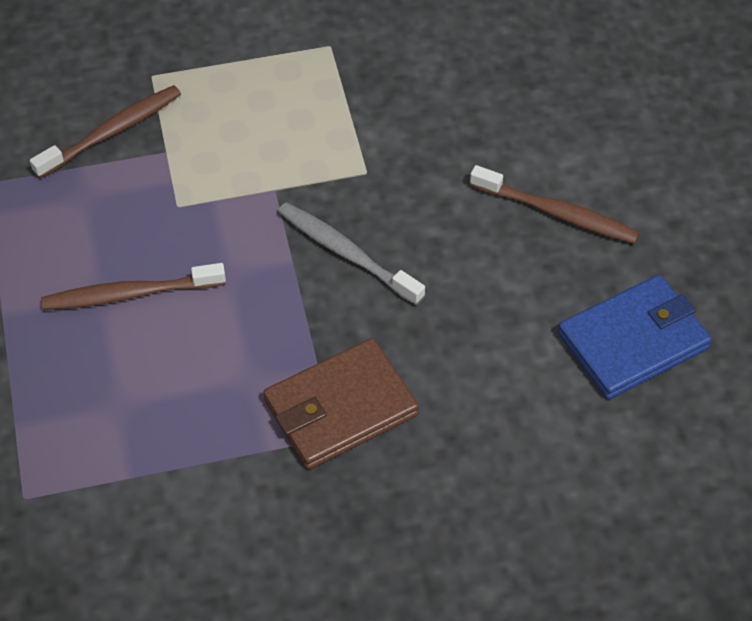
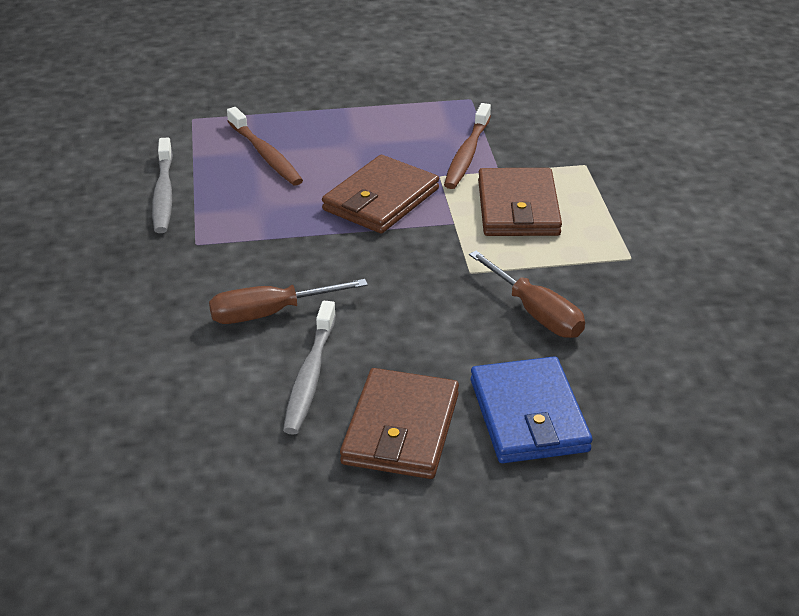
brown screwdriver: 0 -> 2
brown toothbrush: 3 -> 2
brown wallet: 1 -> 3
grey toothbrush: 1 -> 2

